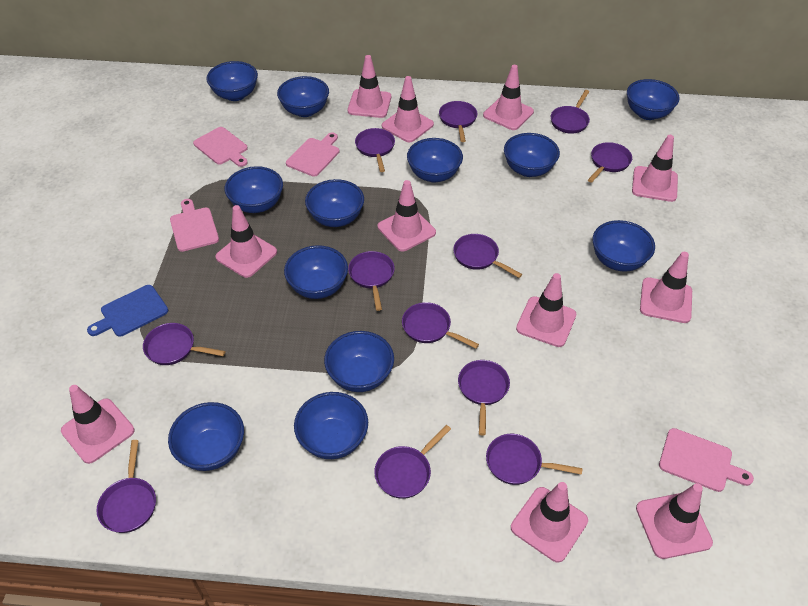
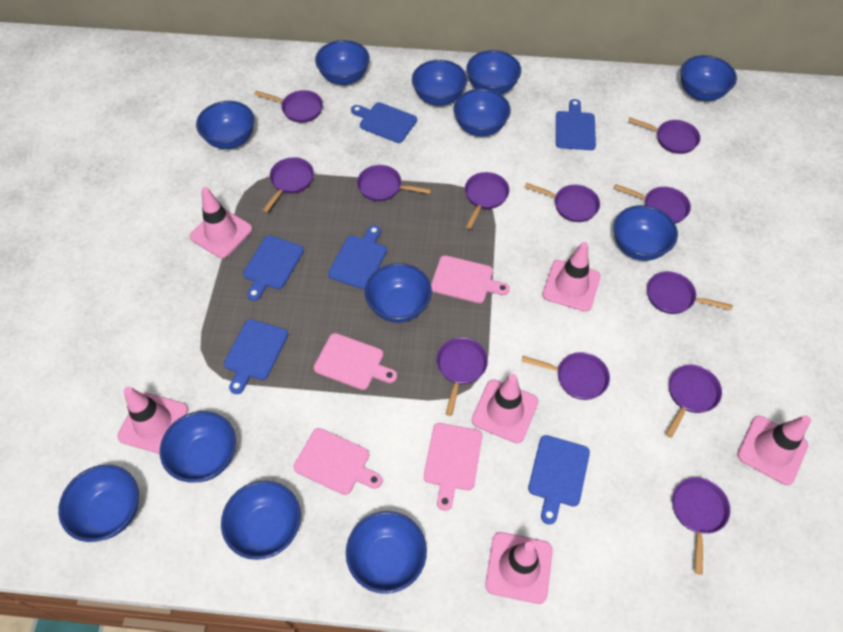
blue cutting board: 1 -> 6
pink traffic cone: 11 -> 6

